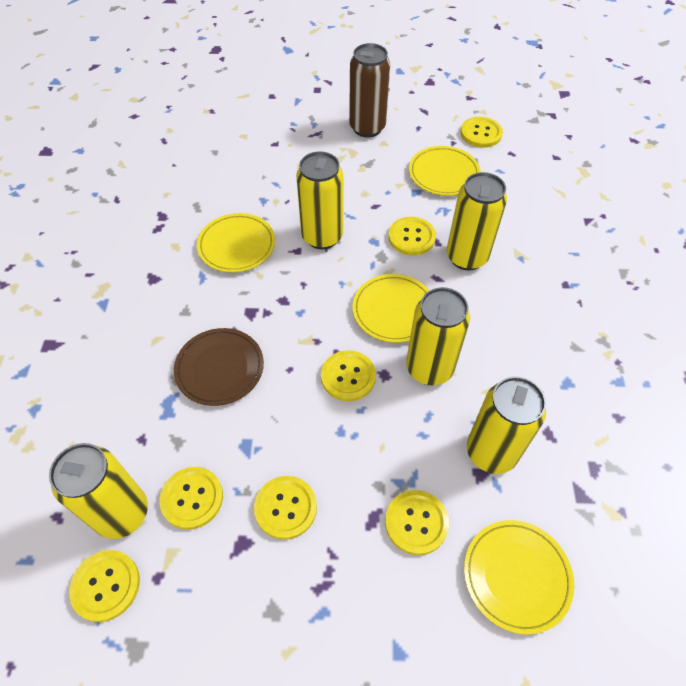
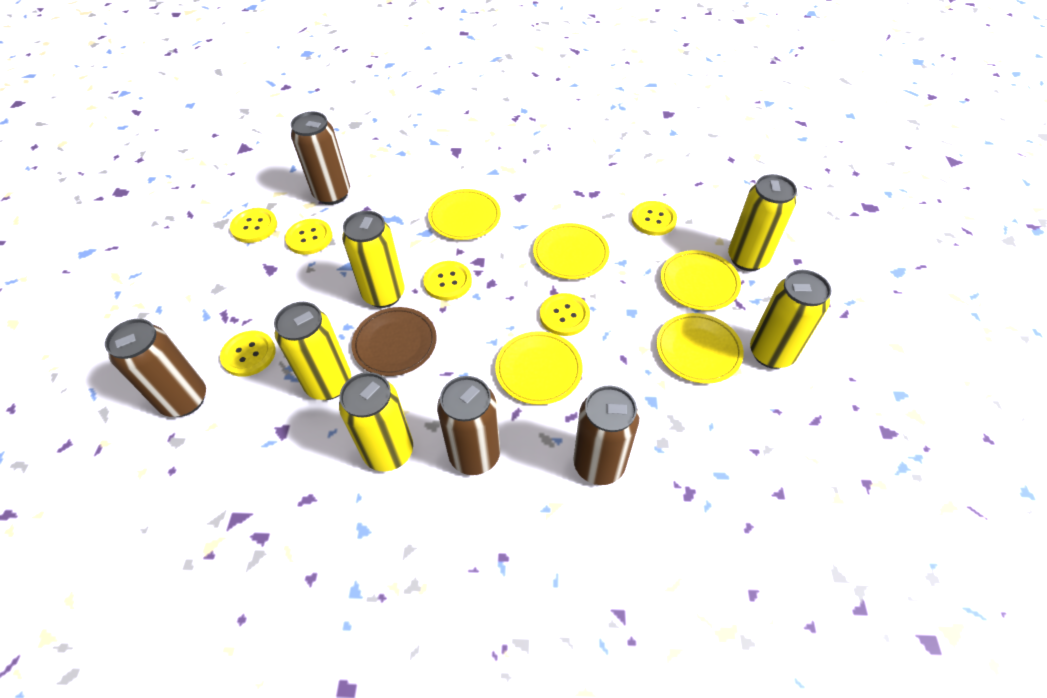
brown can: 1 -> 4
yellow button: 7 -> 6
yellow plate: 4 -> 5

